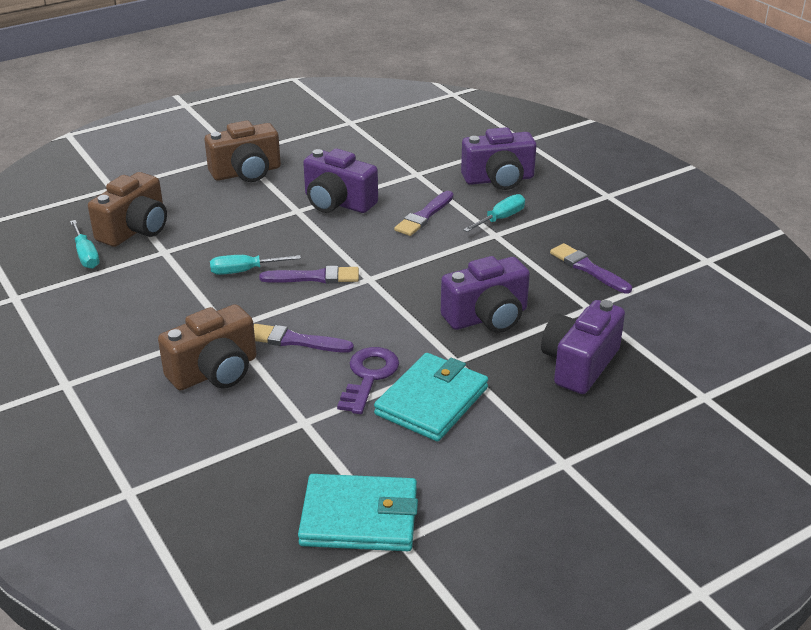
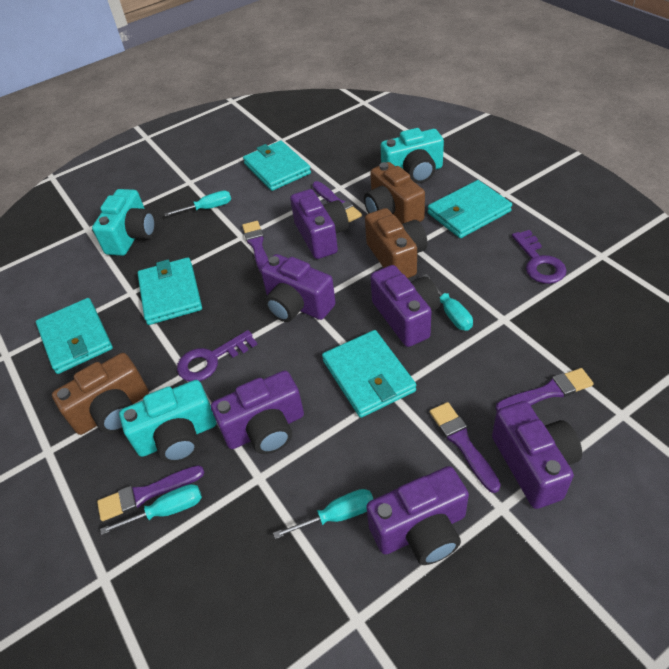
purple brush: 4 -> 5
purple camera: 4 -> 6
purple key: 1 -> 2
turquoise camera: 0 -> 3
turquoise screwdriver: 3 -> 4
turquoise wallet: 2 -> 5

